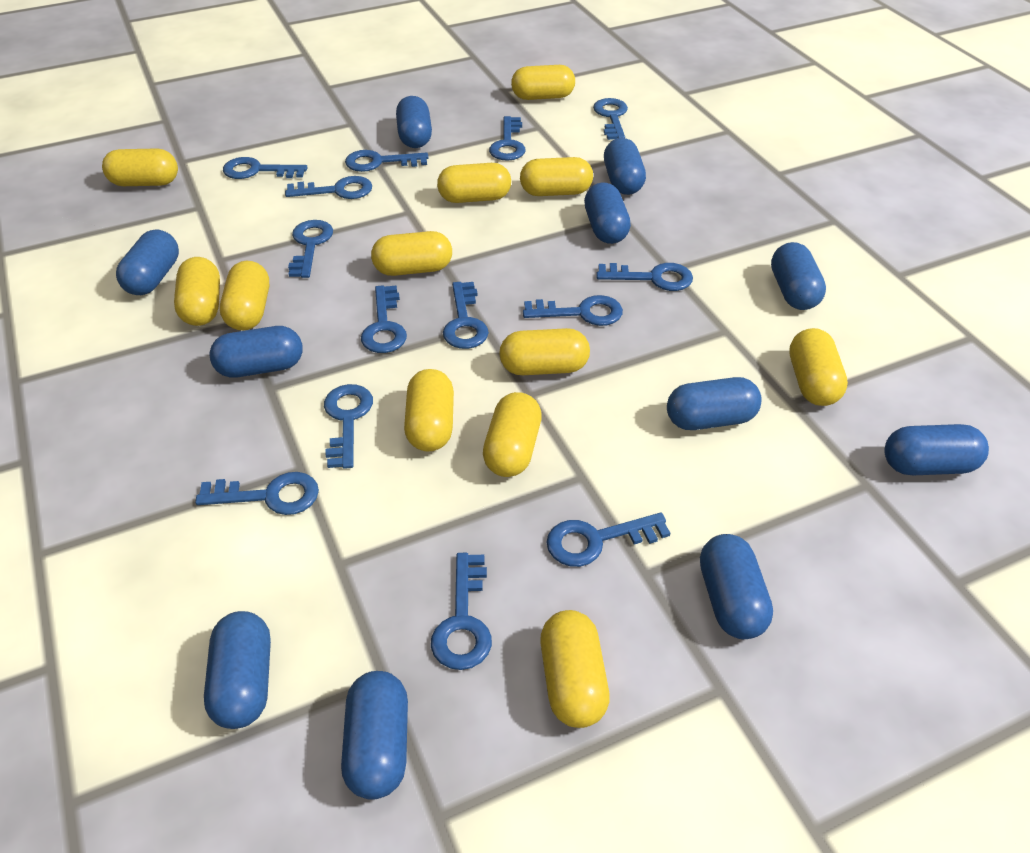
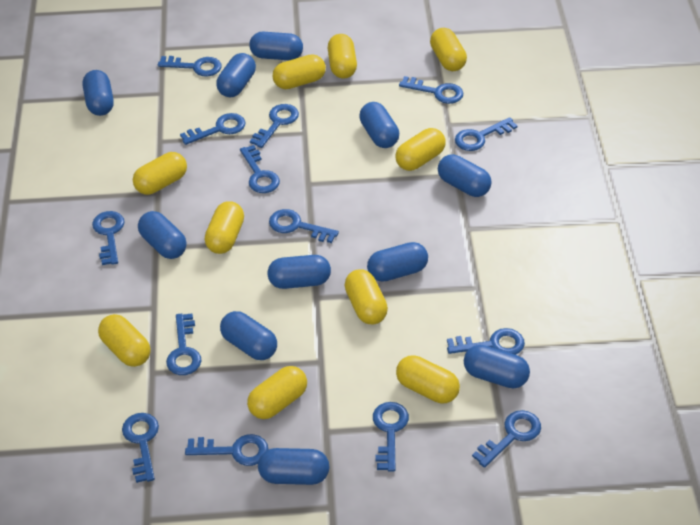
yellow capsule: 12 -> 10

